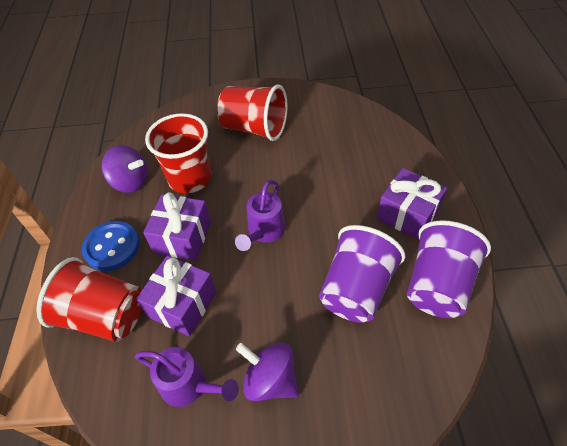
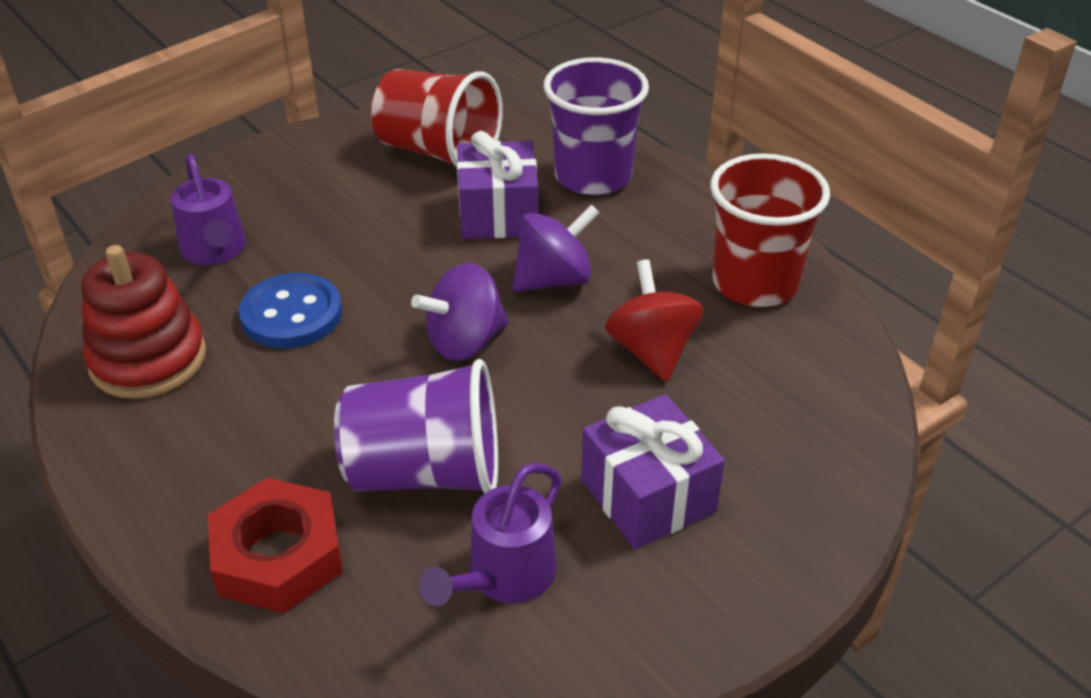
purple gift: 3 -> 2
red cup: 3 -> 2
red nut: 0 -> 1
red spinning top: 0 -> 1
red stacking toy: 0 -> 1

